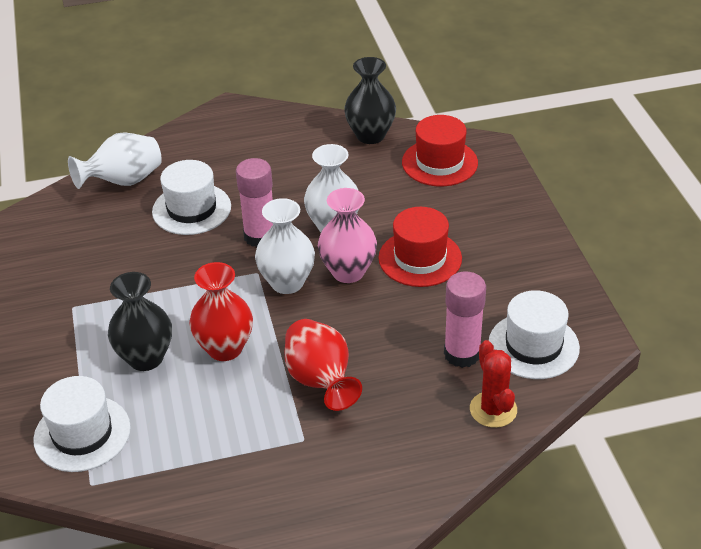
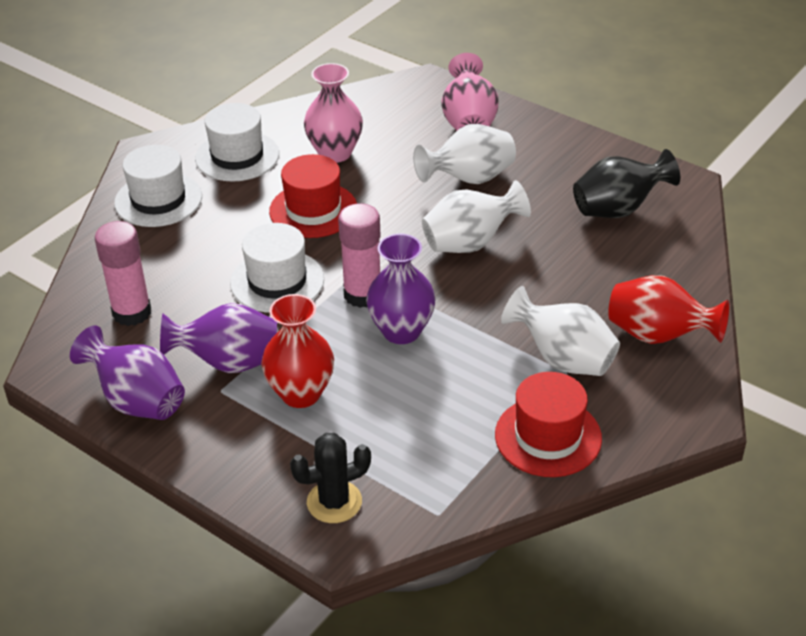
black cactus: 0 -> 1
black vase: 2 -> 1
pink vase: 1 -> 2
purple vase: 0 -> 3
red cactus: 1 -> 0

